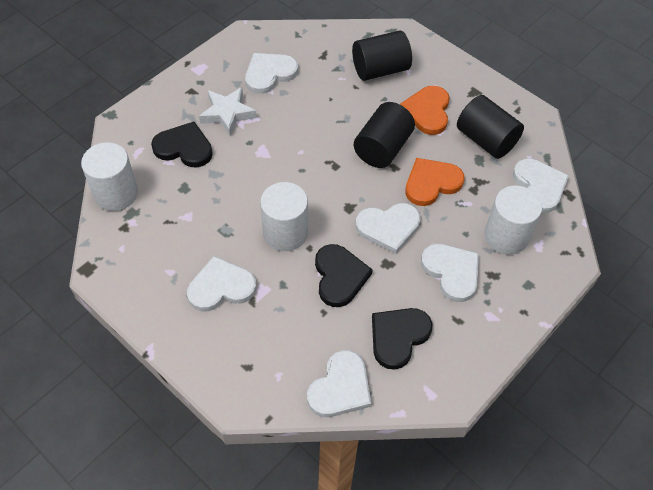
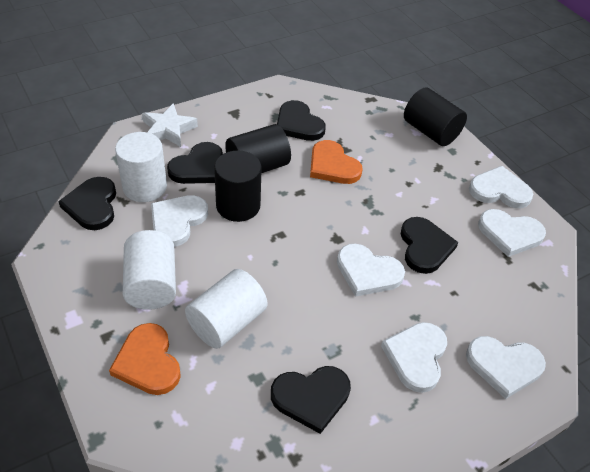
black heart: 3 -> 5

